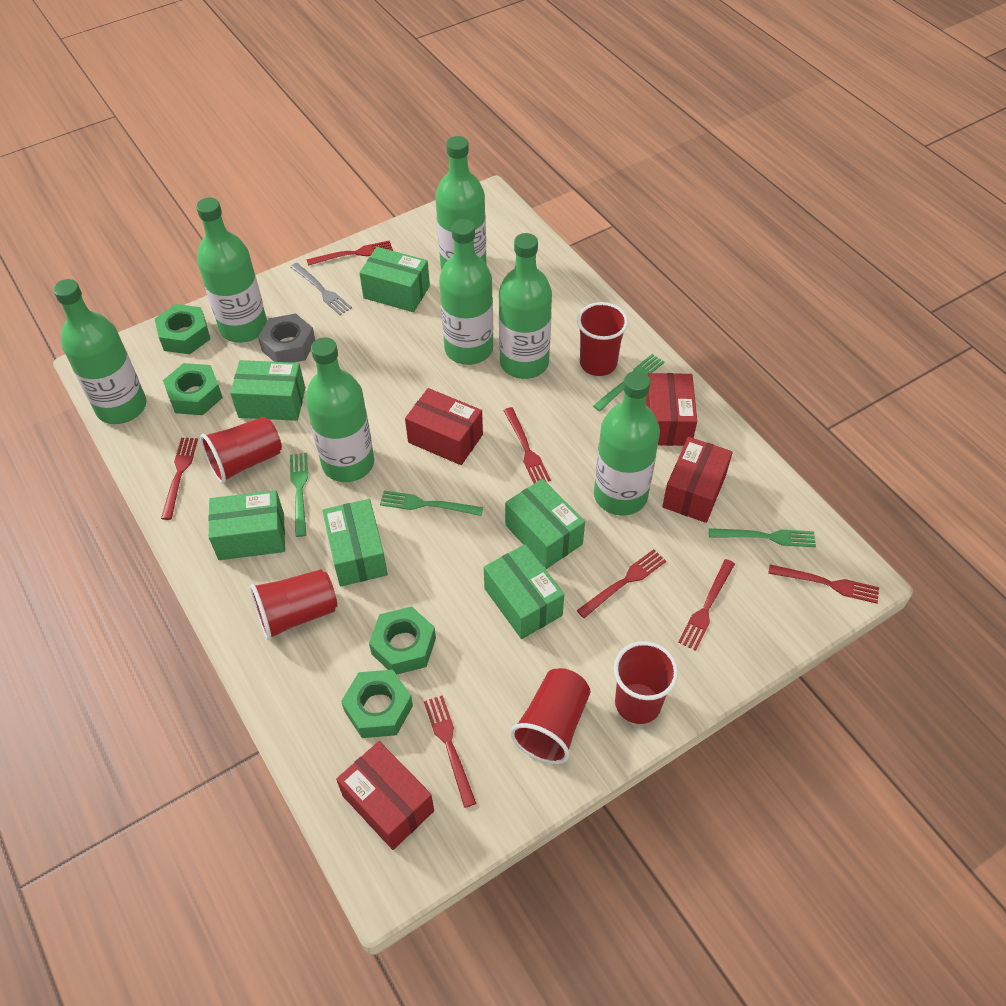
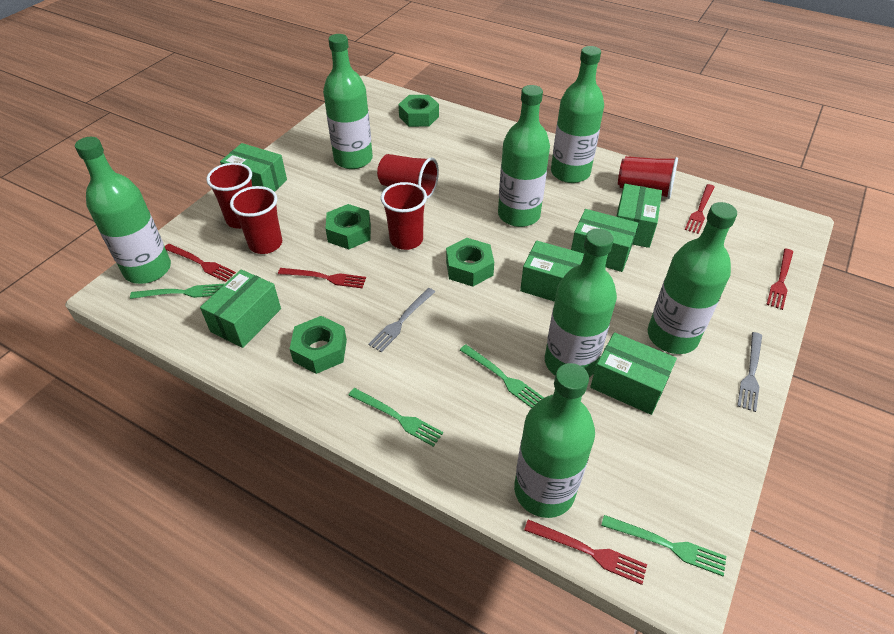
grey fork: 1 -> 2
grey nut: 1 -> 0
red box: 4 -> 0
red fork: 7 -> 5

